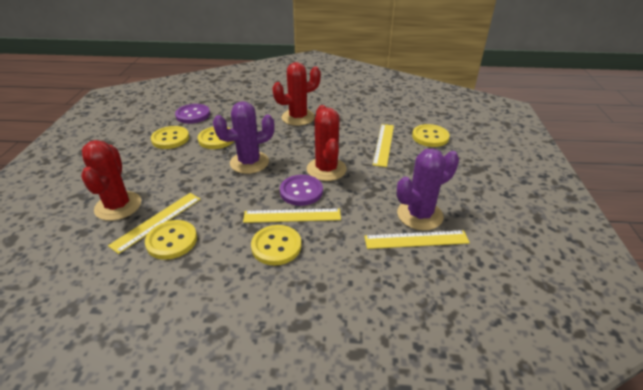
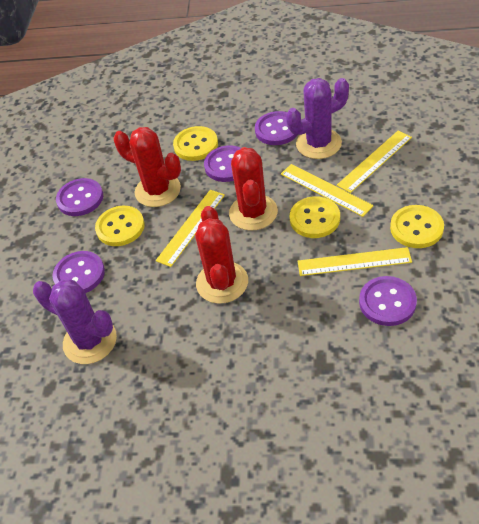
purple button: 2 -> 5
yellow button: 5 -> 4

